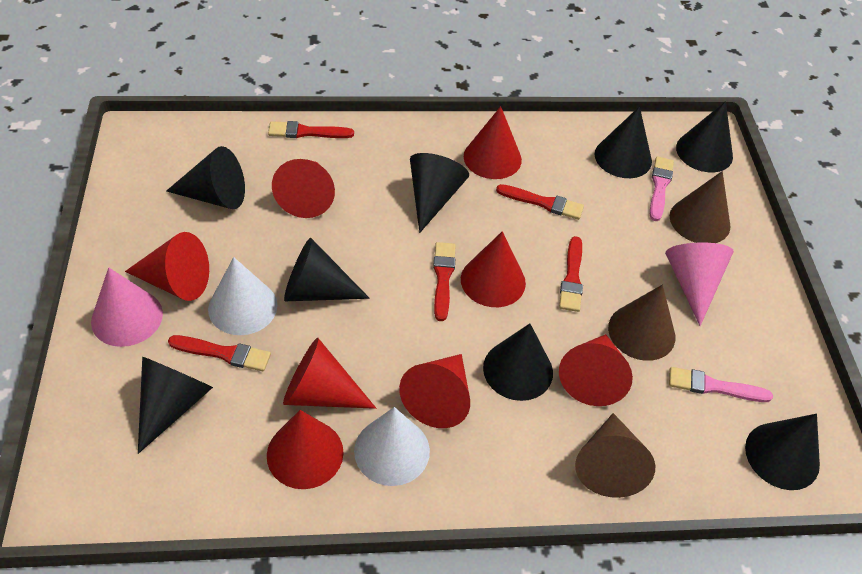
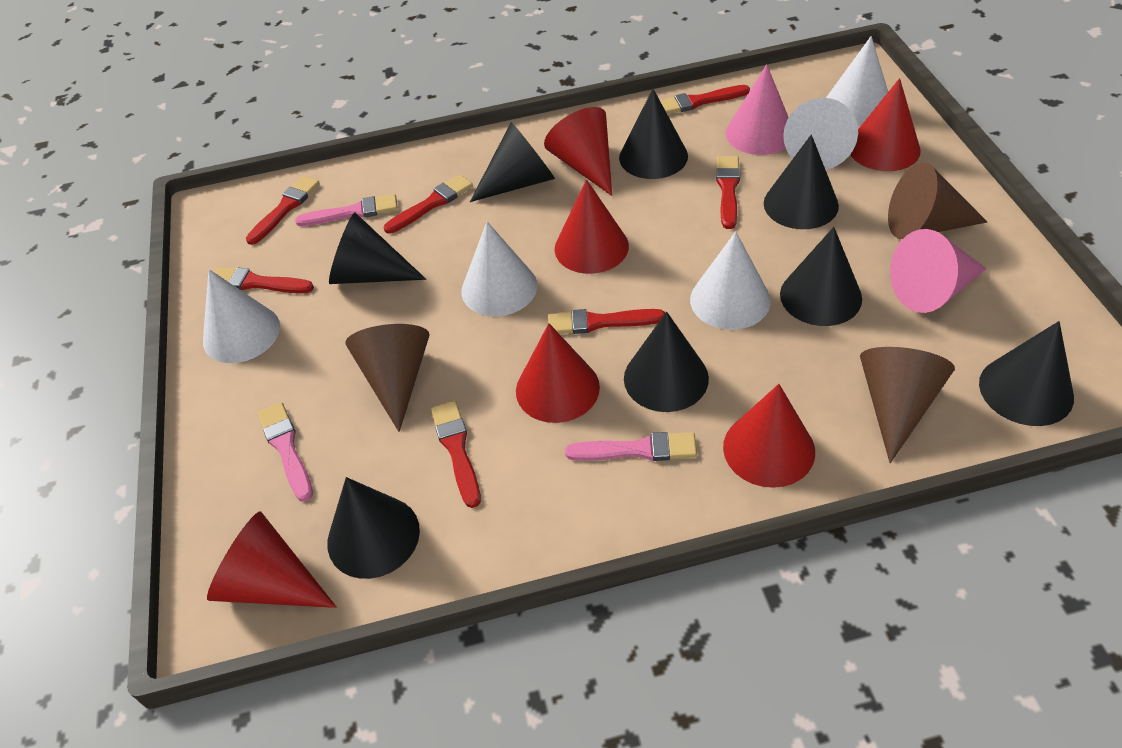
pink brush: 2 -> 3
red brush: 5 -> 7
red cone: 8 -> 6
white cone: 2 -> 5

